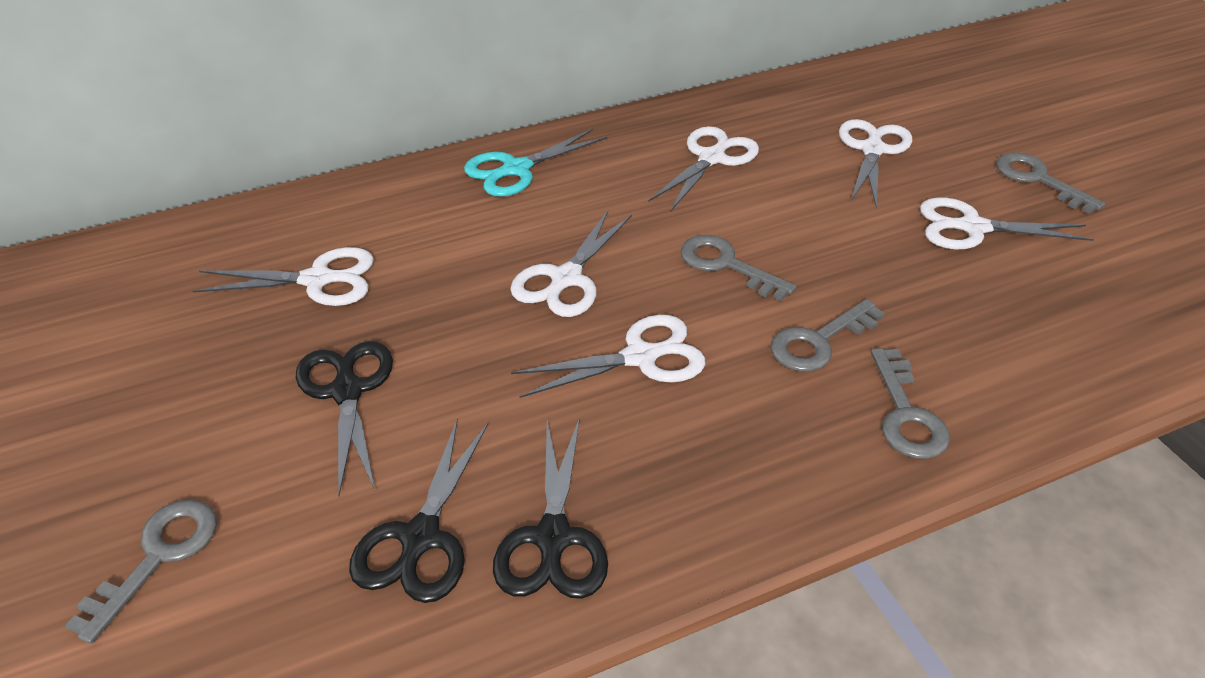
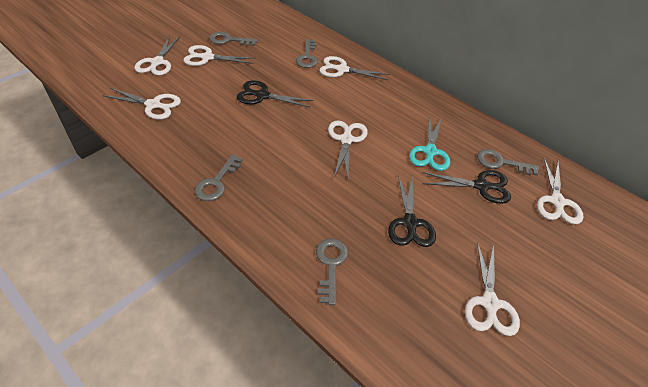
white scissors: 6 -> 7

